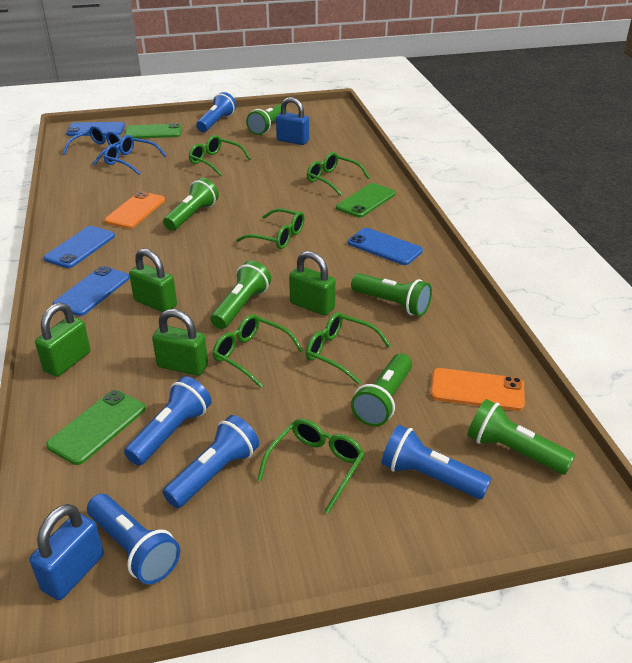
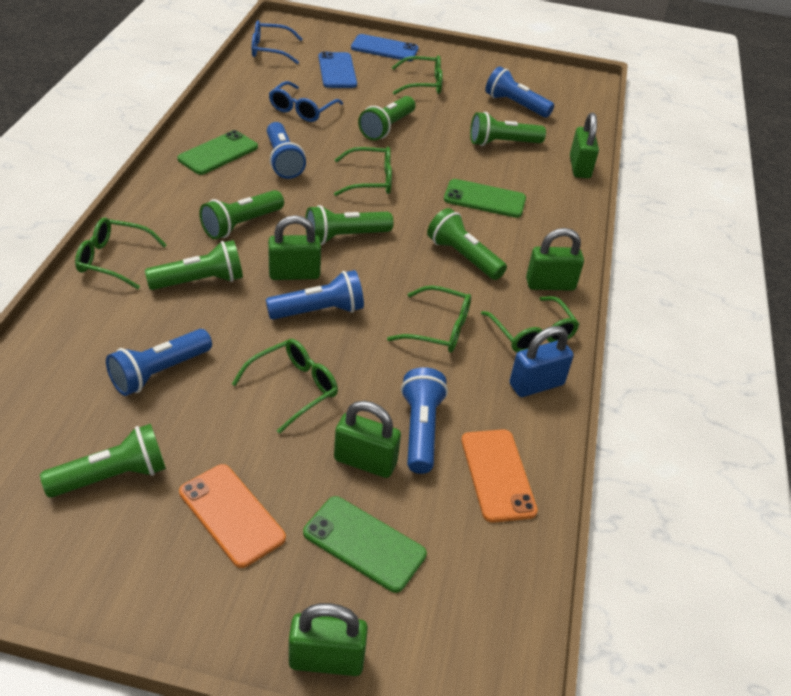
blue padlock: 2 -> 1
blue phone: 4 -> 2
green flashlight: 6 -> 7
green padlock: 4 -> 5

